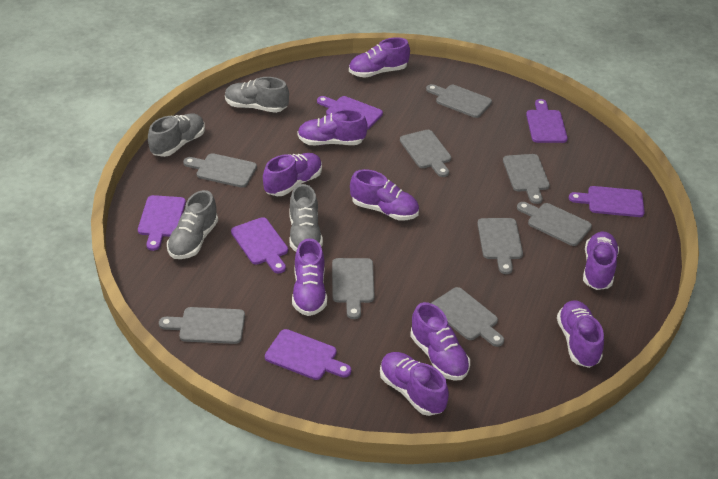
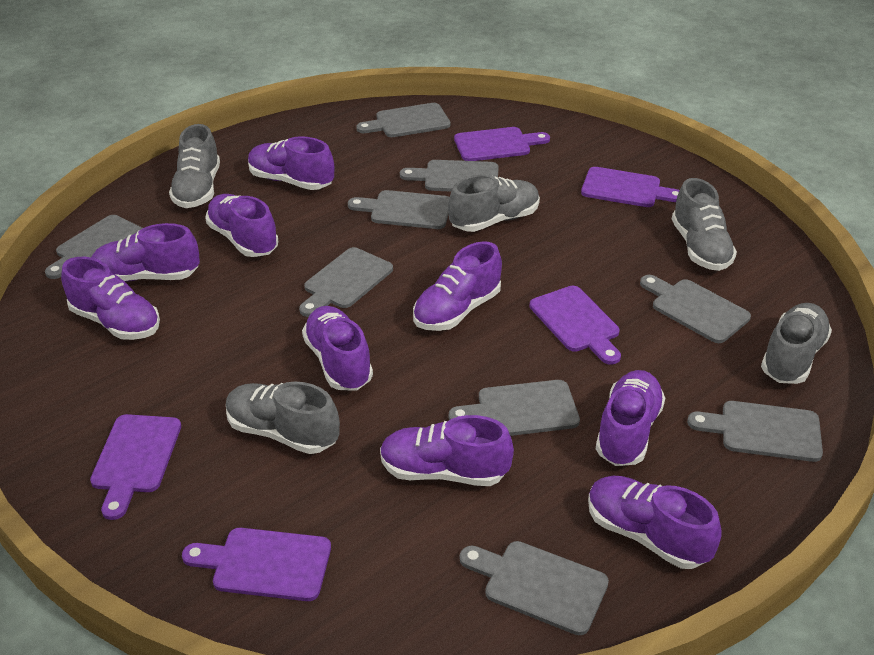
grey shoe: 4 -> 5
purple cutting board: 6 -> 5

